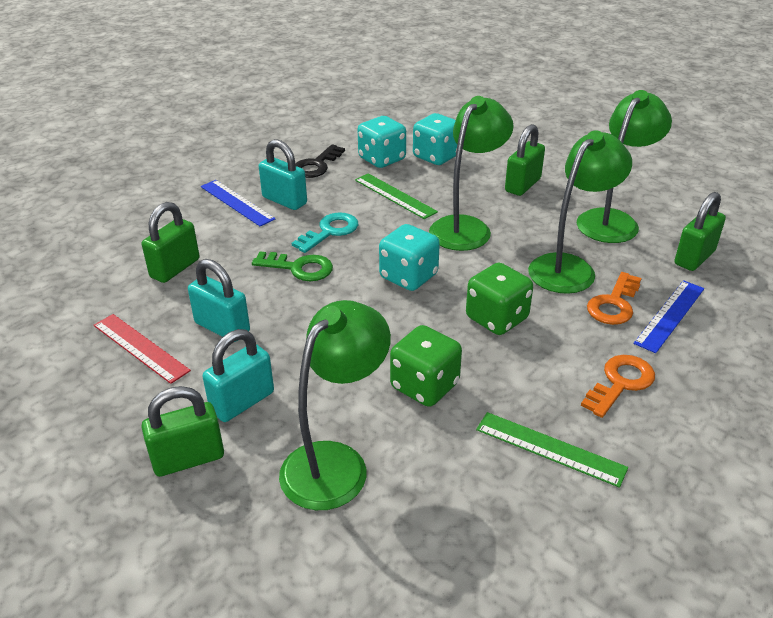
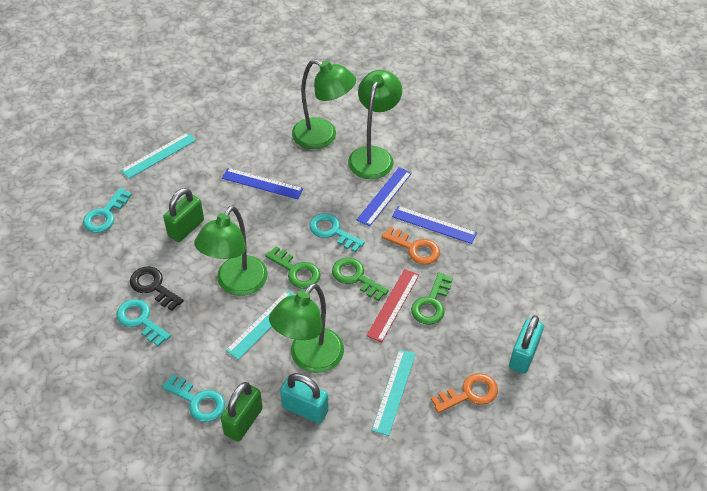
blue ruler: 2 -> 3
green dice: 2 -> 0
green key: 1 -> 3
green padlock: 4 -> 2
green ruler: 2 -> 0
turquoise dice: 3 -> 0
turquoise key: 1 -> 4
turquoise padlock: 3 -> 2
turquoise ruler: 0 -> 3

